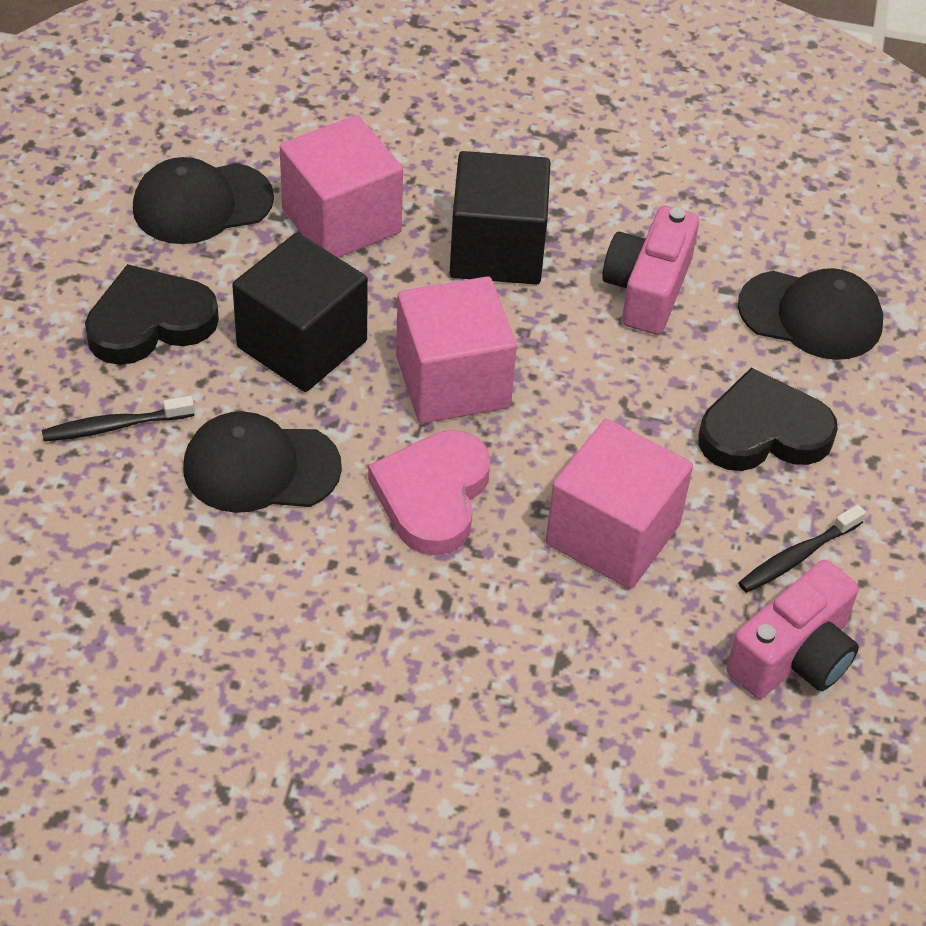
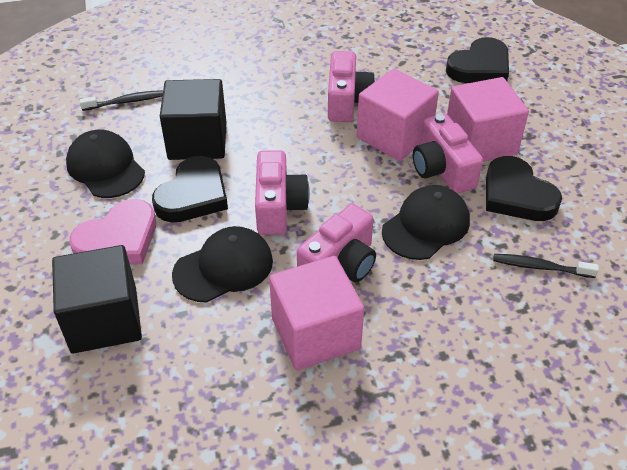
black heart: 2 -> 3
pink camera: 2 -> 4

